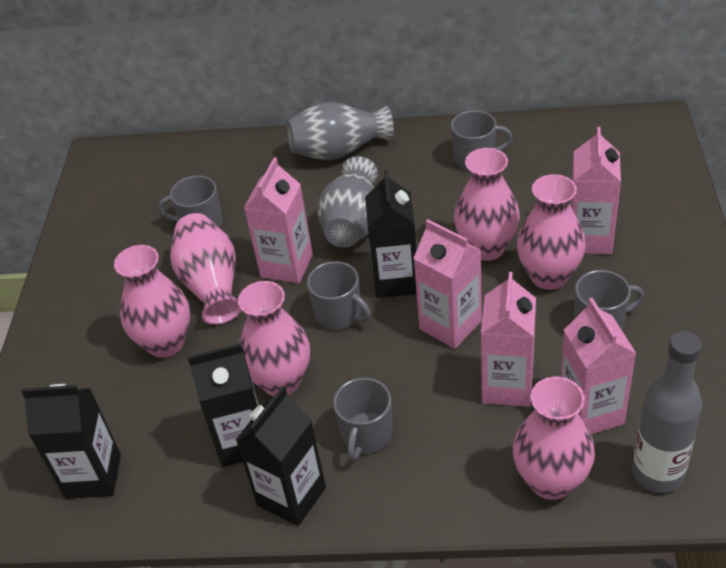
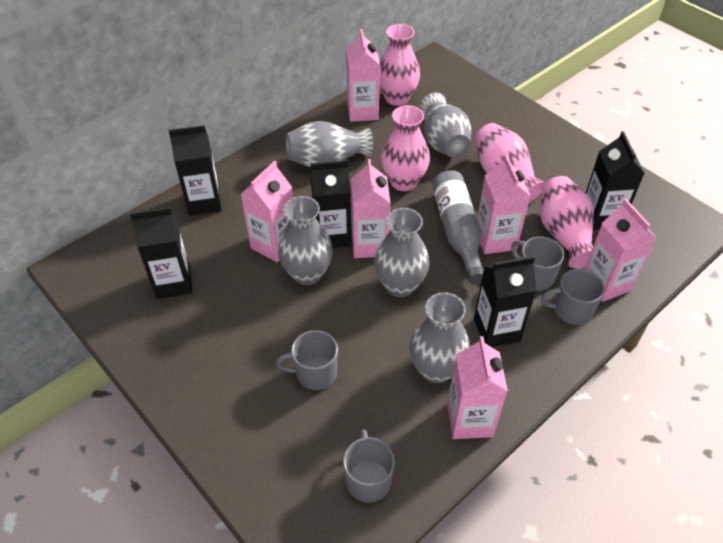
black carton: 4 -> 5
grey mug: 5 -> 4
grey vase: 2 -> 5
pink carton: 5 -> 6
pink vase: 6 -> 4

